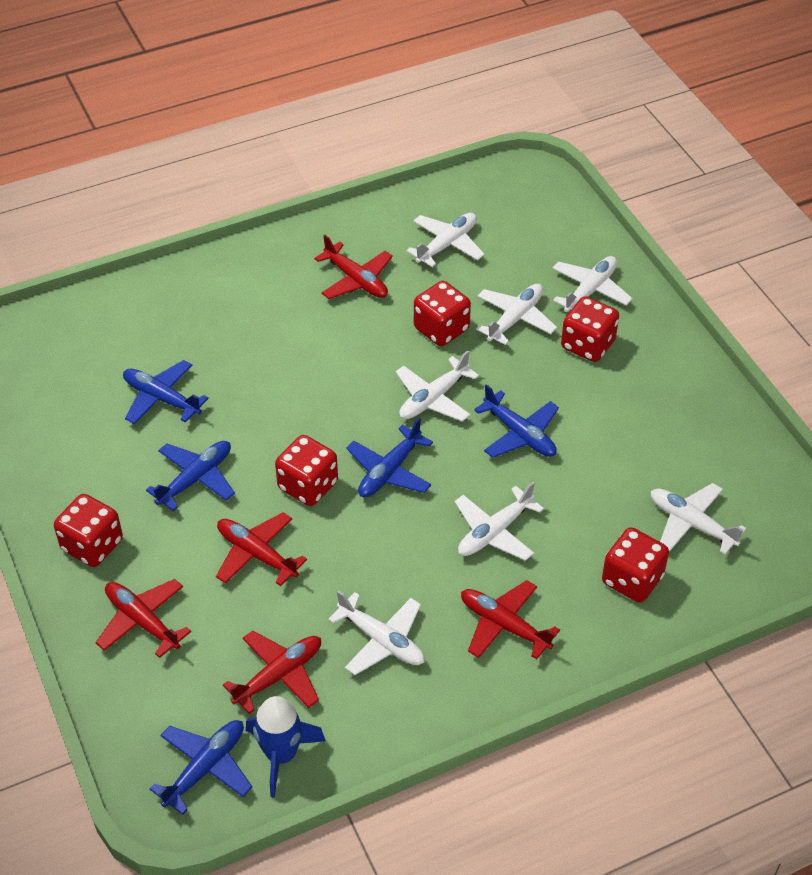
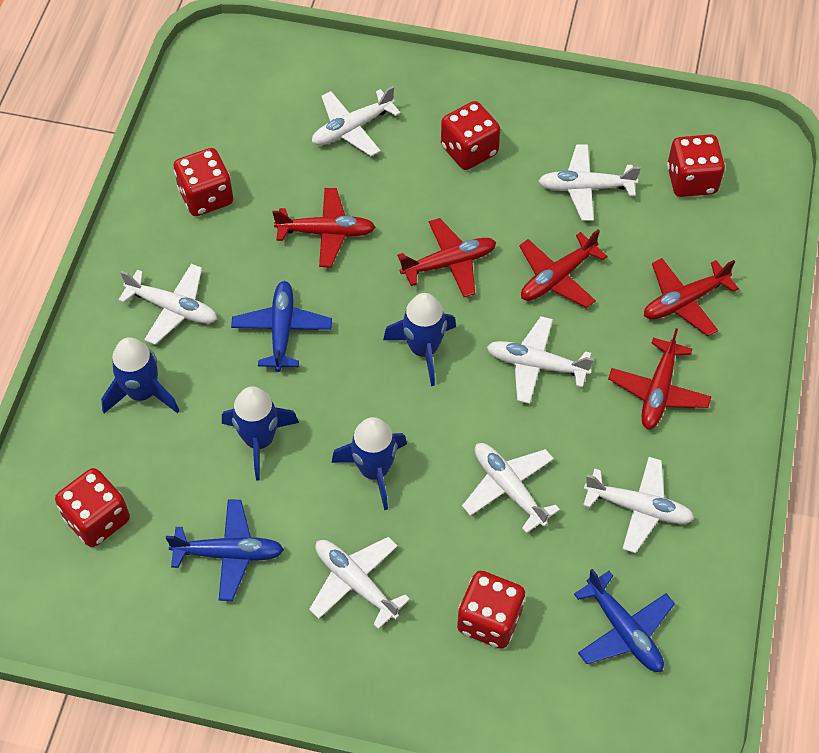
blue plane: 5 -> 3
blue rocket: 1 -> 4

